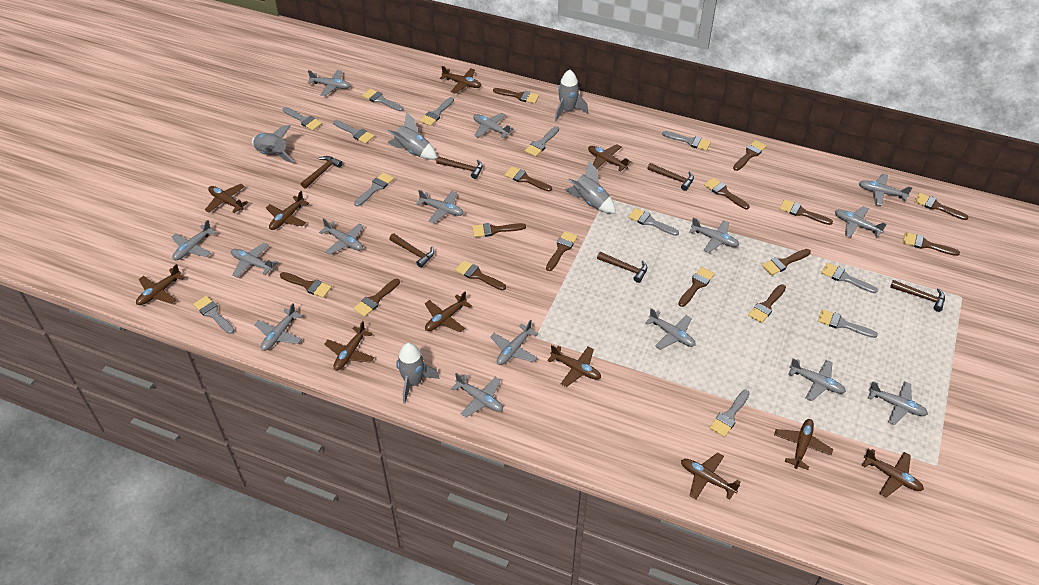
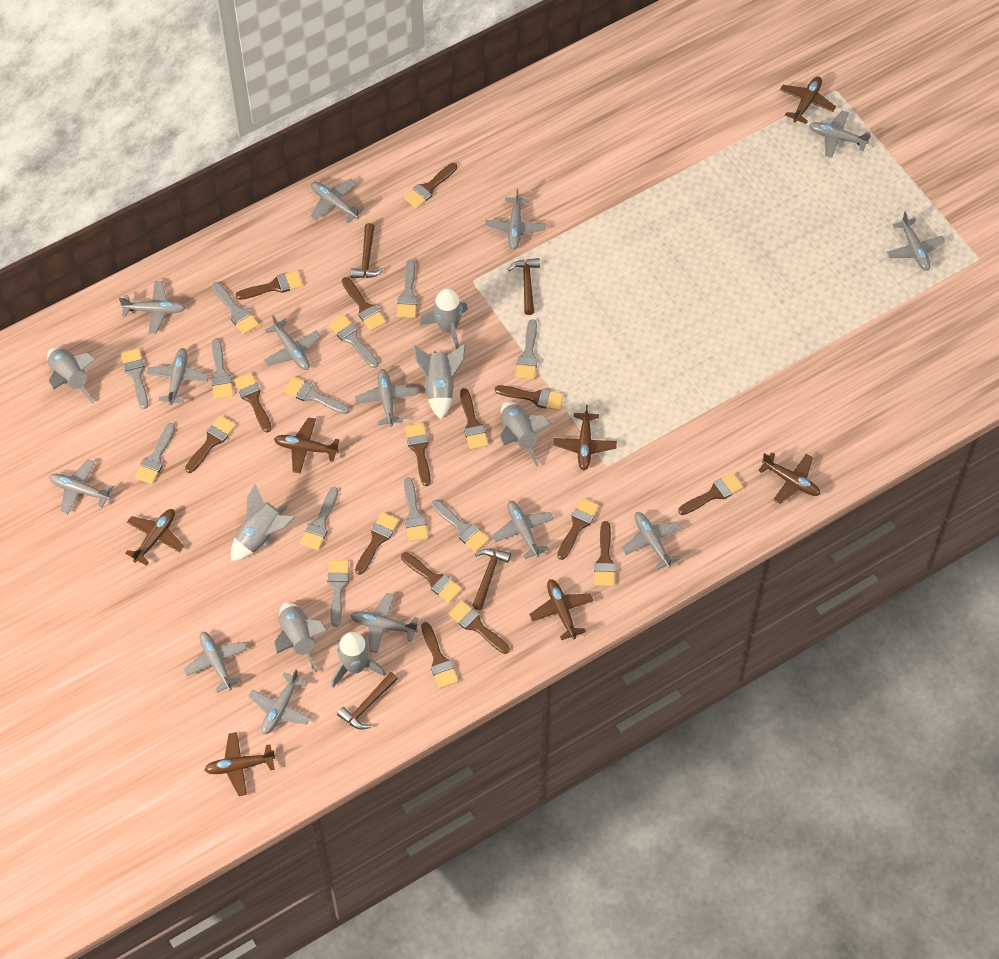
brown hammer: 6 -> 4
brown plane: 11 -> 7
grey plane: 15 -> 14
grey rocket: 5 -> 7

